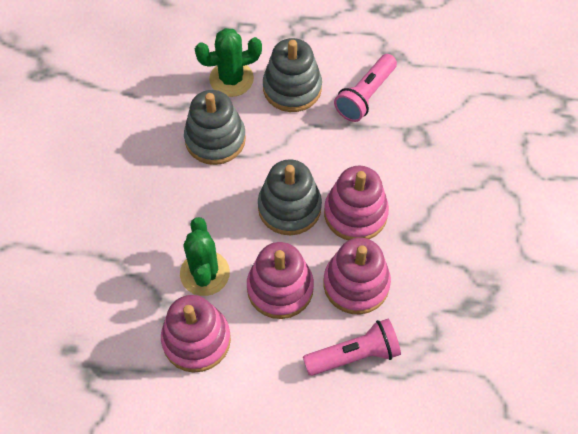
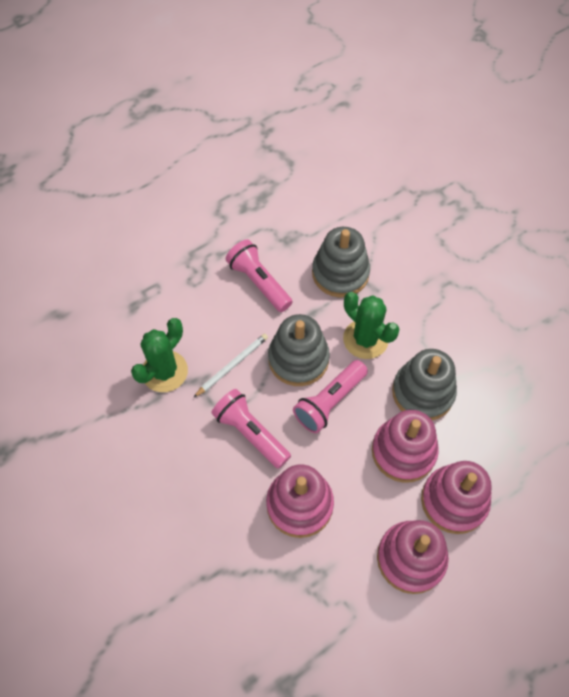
pink flashlight: 2 -> 3
white pencil: 0 -> 1

